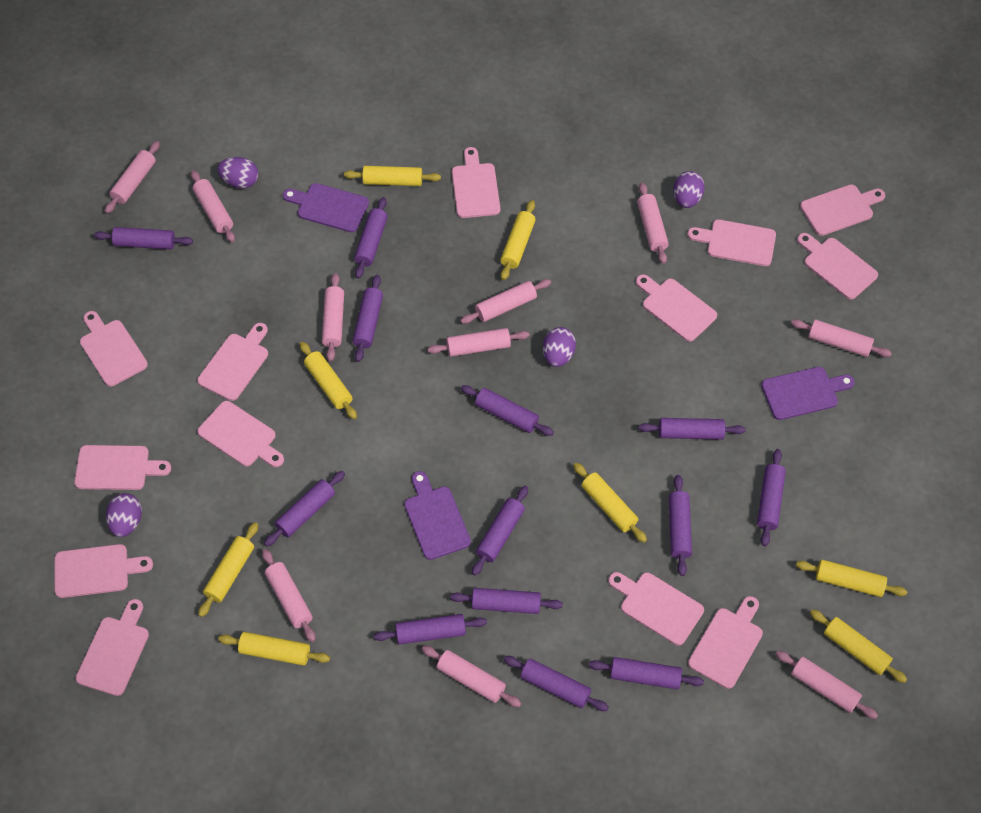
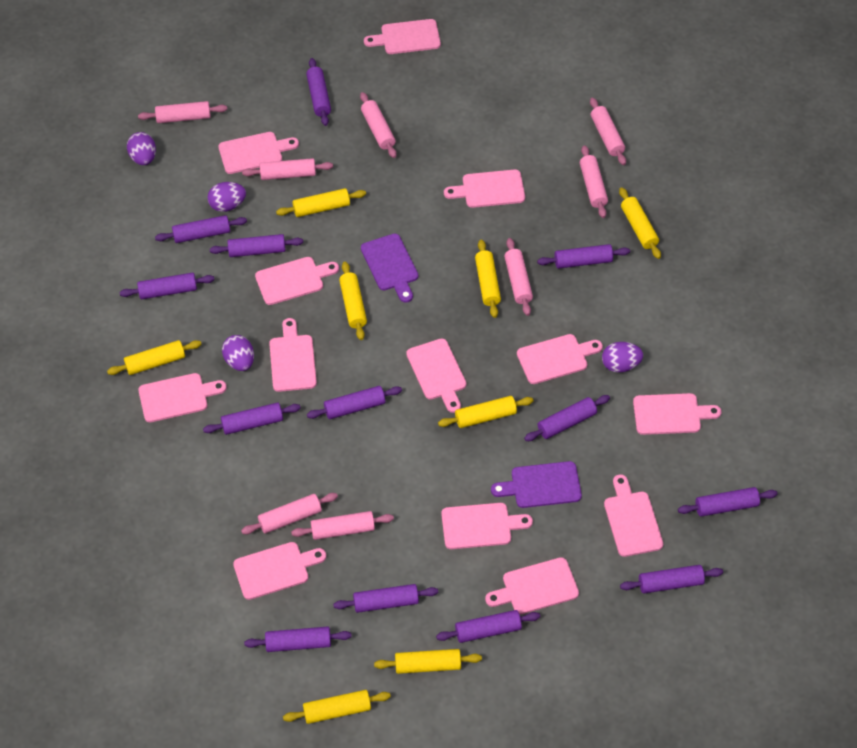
pink rolling pin: 10 -> 8
purple cutting board: 3 -> 2

